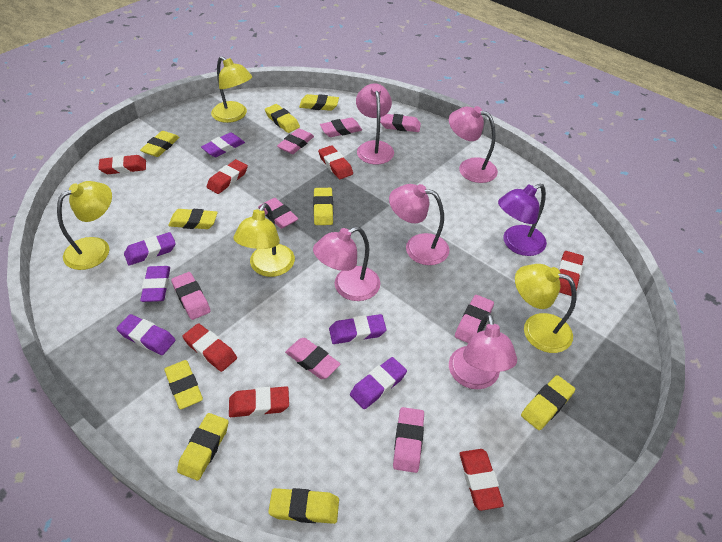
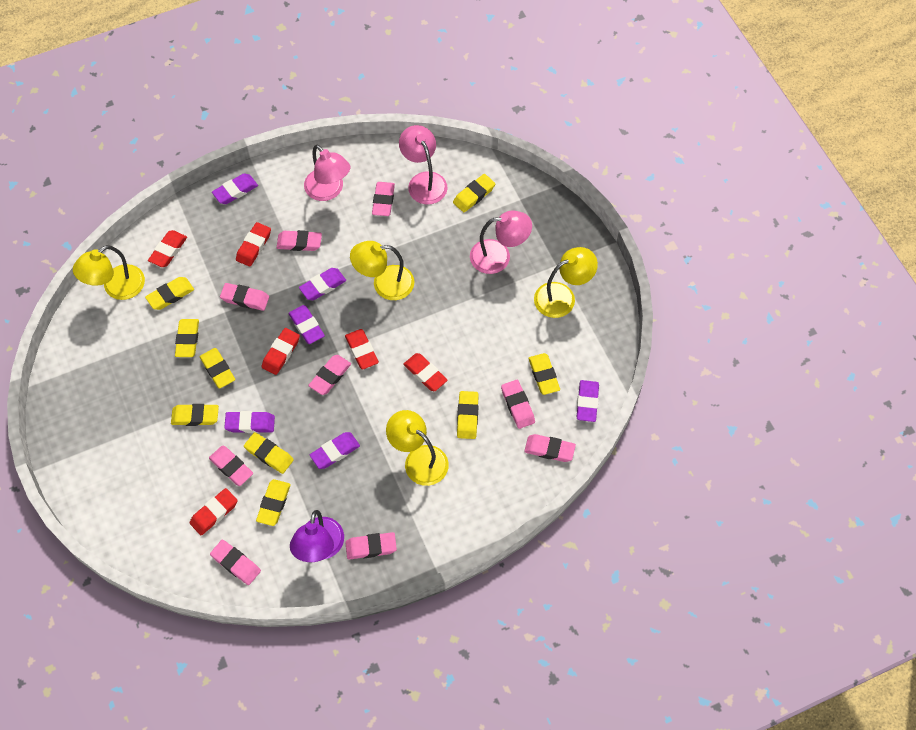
pink eraser: 8 -> 9
pink lamp: 5 -> 3
red eraser: 7 -> 6

